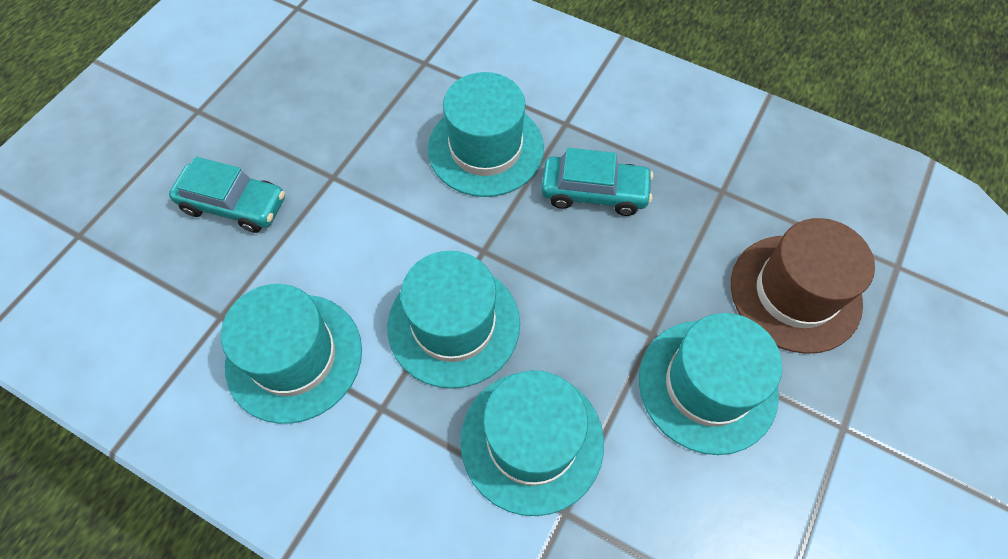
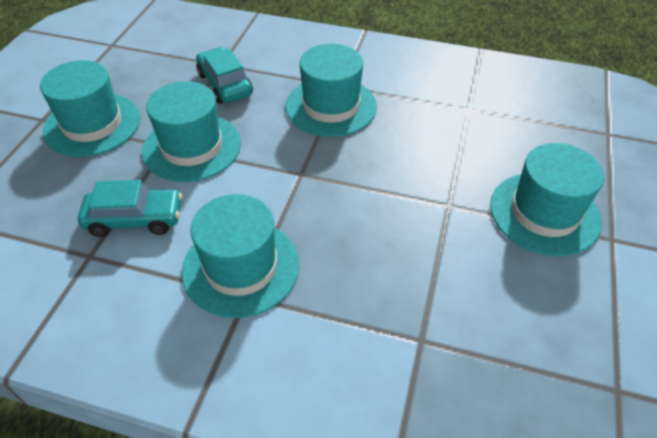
brown hat: 1 -> 0

